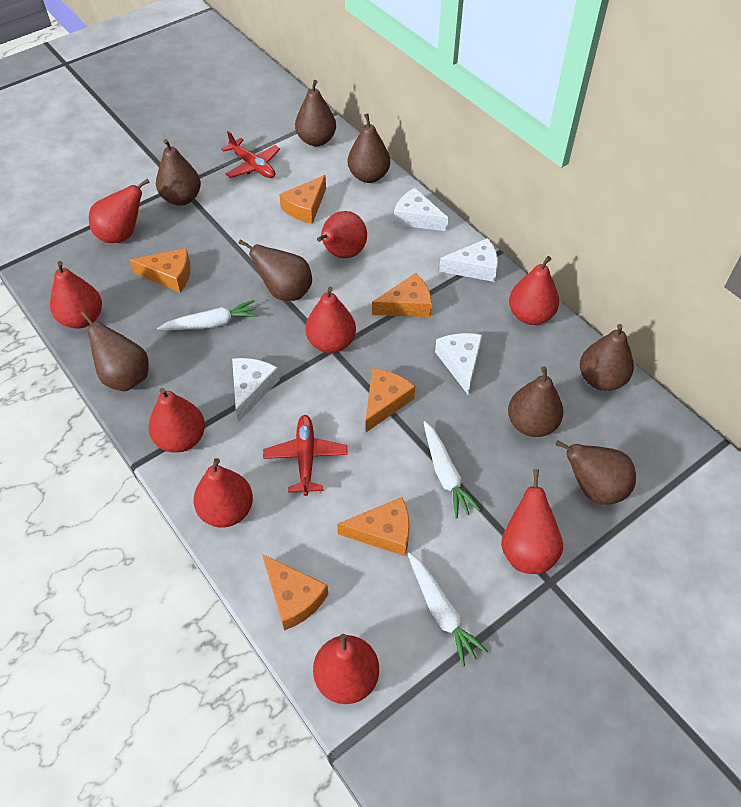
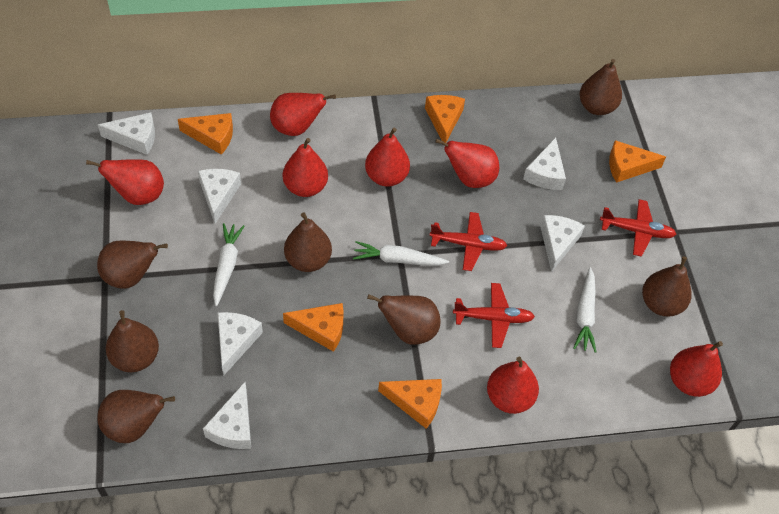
brown pear: 8 -> 7
orange cheese: 6 -> 5
red pear: 9 -> 7
red plane: 2 -> 3
white cheese: 4 -> 6

